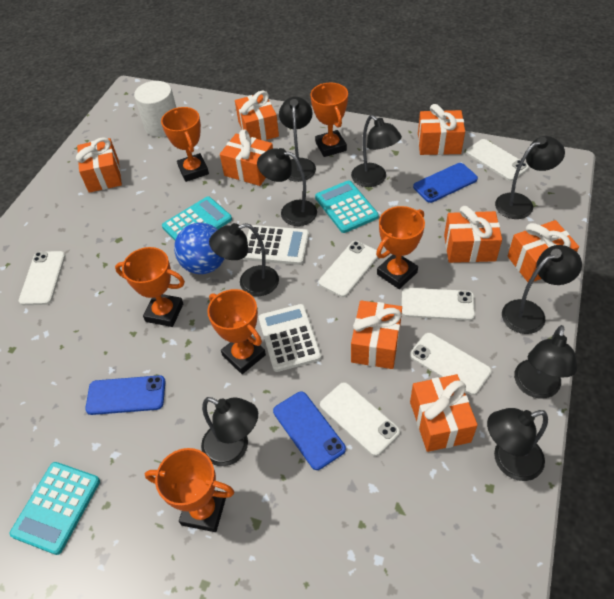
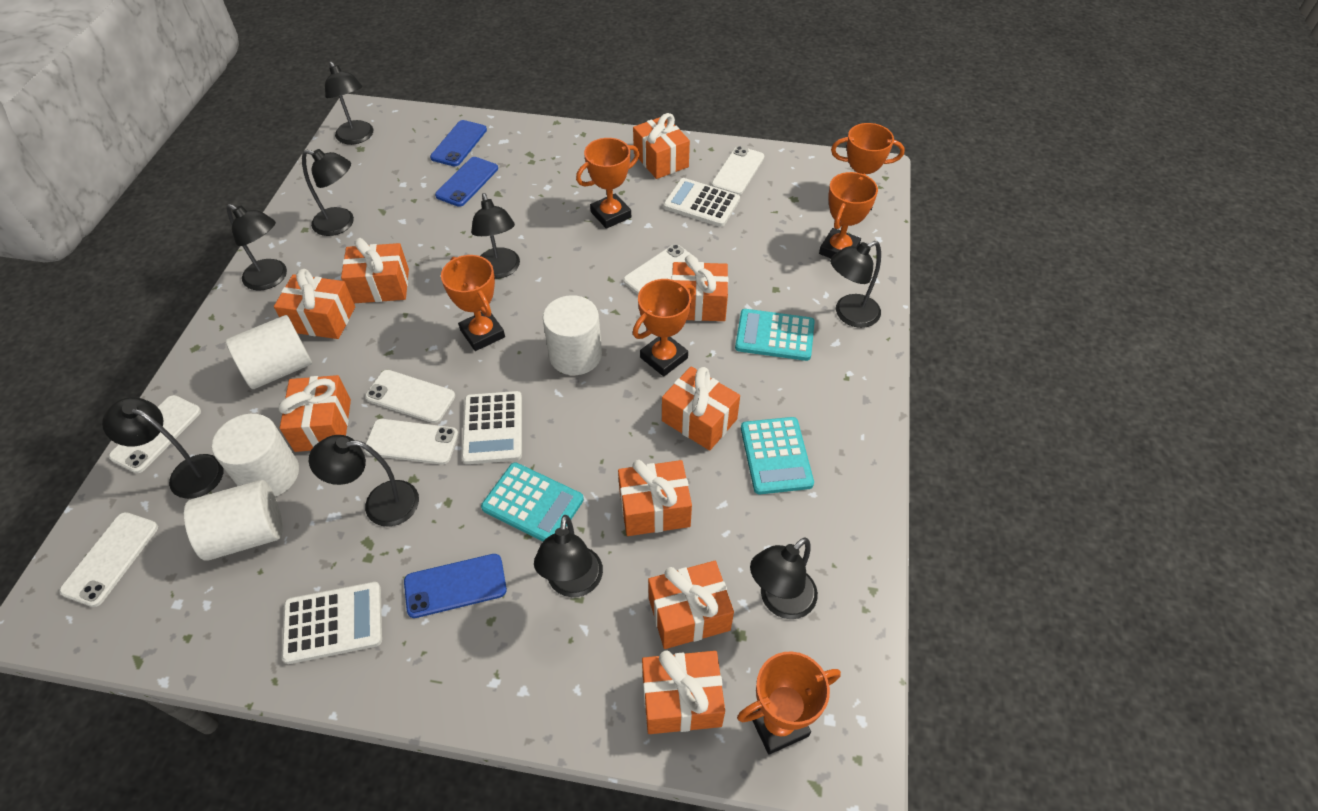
blue ball: 1 -> 0
orange gift: 8 -> 9
white calculator: 2 -> 3
white cylinder: 1 -> 4

